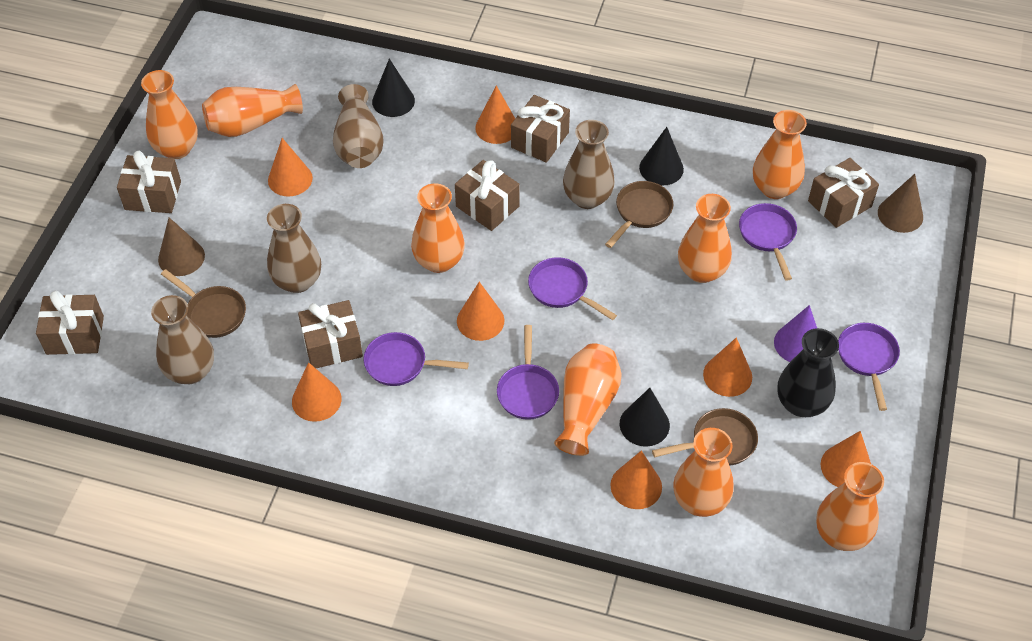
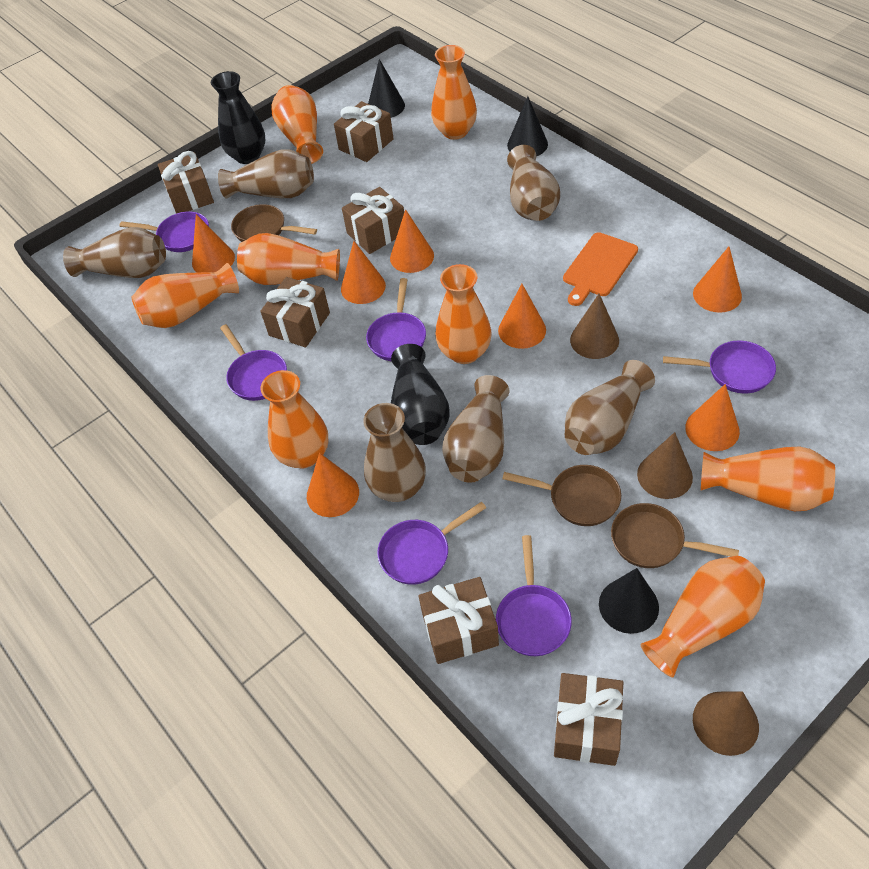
black vase: 1 -> 2
brown cone: 2 -> 3
brown vase: 4 -> 6
orange cutting board: 0 -> 1
purple cone: 1 -> 0
purple pan: 5 -> 6

